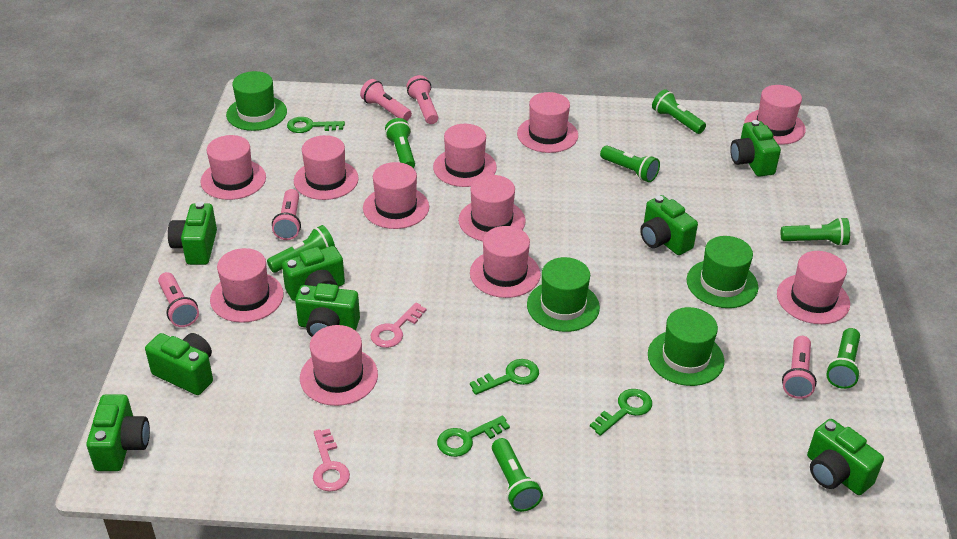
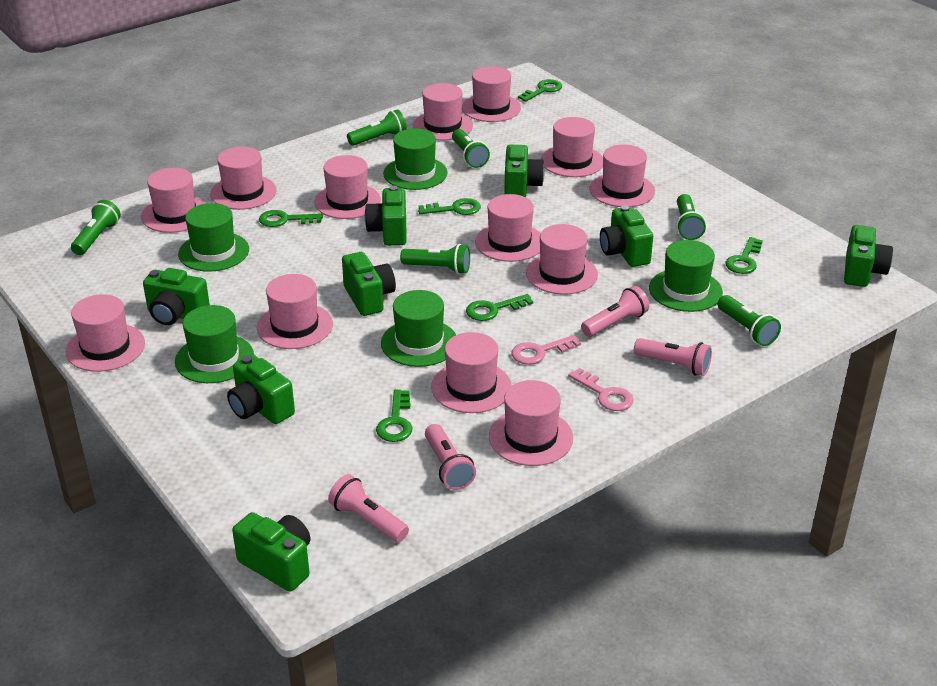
green flashlight: 7 -> 6
green hat: 4 -> 5
green key: 4 -> 6
pink flashlight: 5 -> 4
pink hat: 11 -> 13

